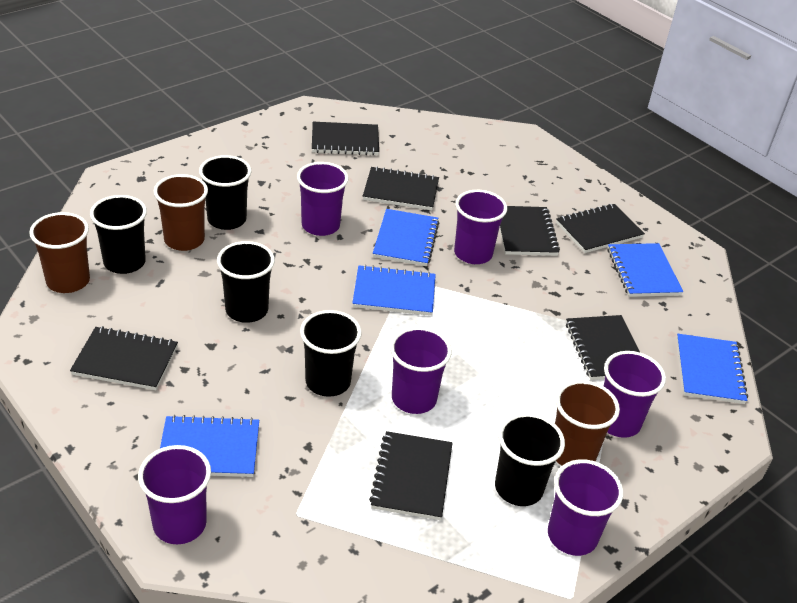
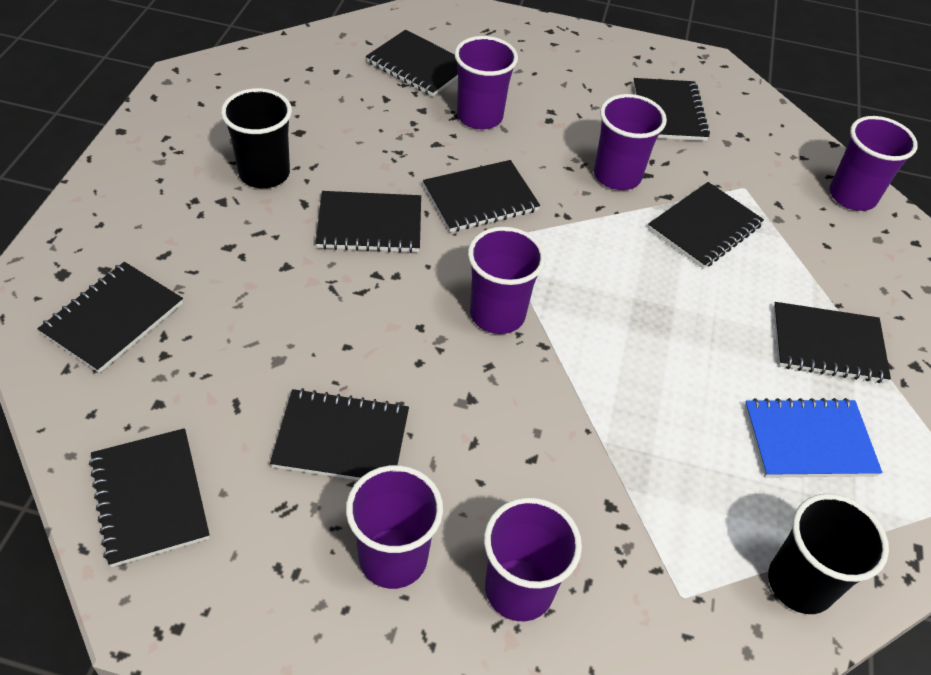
black cup: 5 -> 2
black notebook: 7 -> 9
blue notebook: 5 -> 1
brown cup: 3 -> 0

